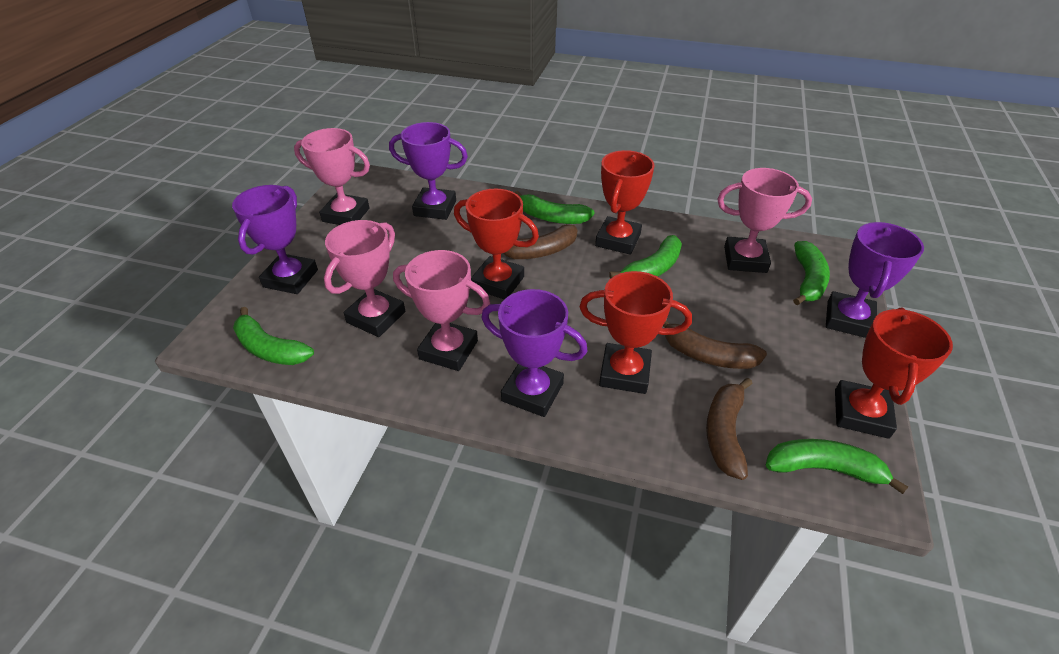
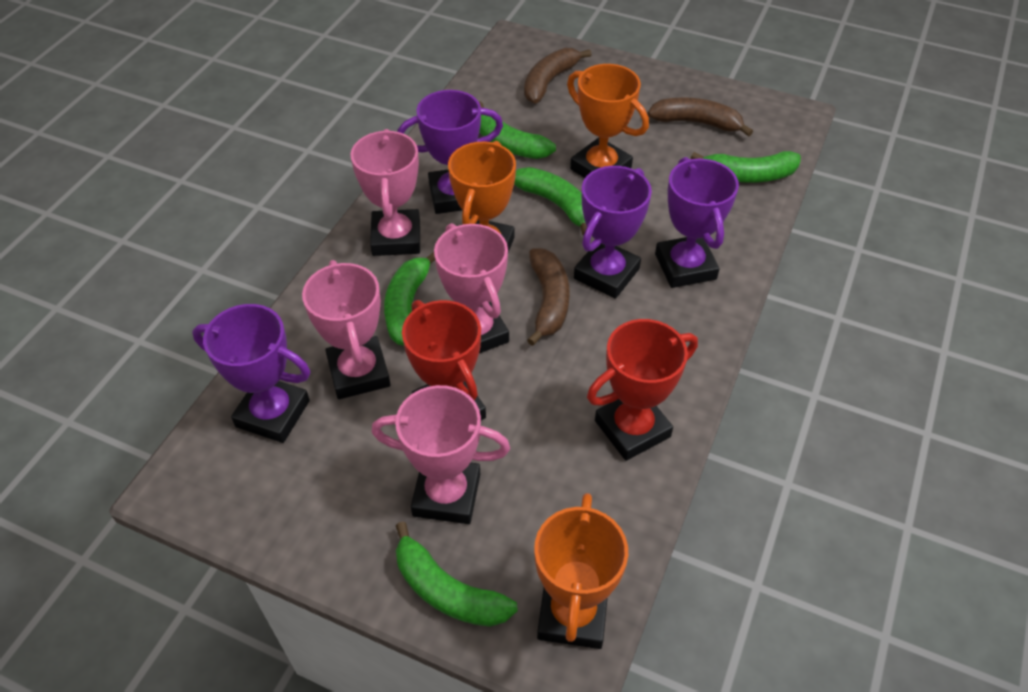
orange trophy: 0 -> 3
red trophy: 4 -> 2

